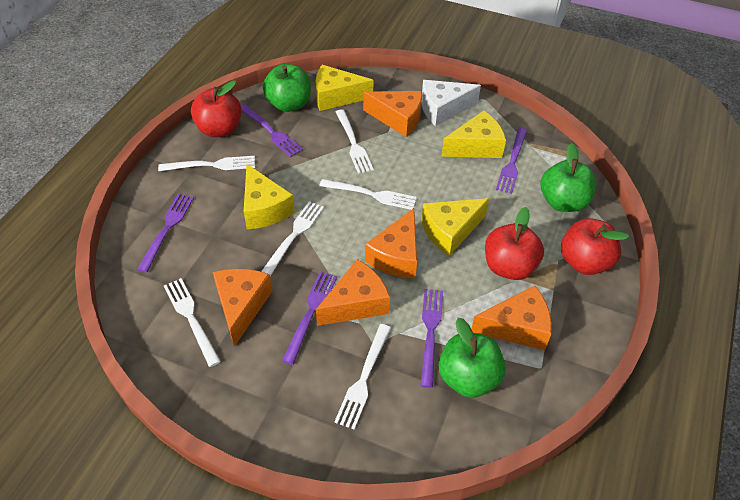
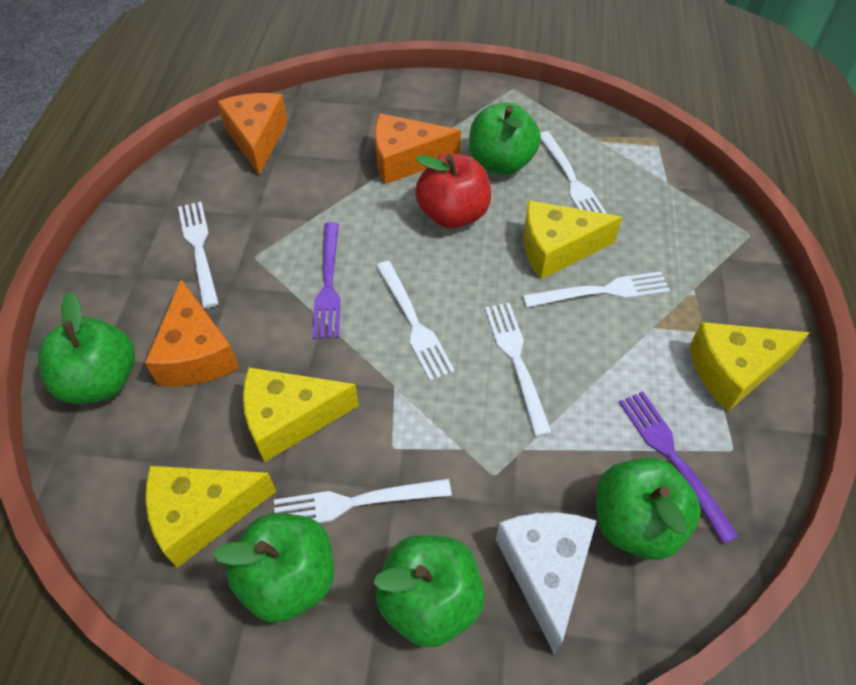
green apple: 3 -> 5
orange cheese: 5 -> 3
purple fork: 5 -> 2
red apple: 3 -> 1

